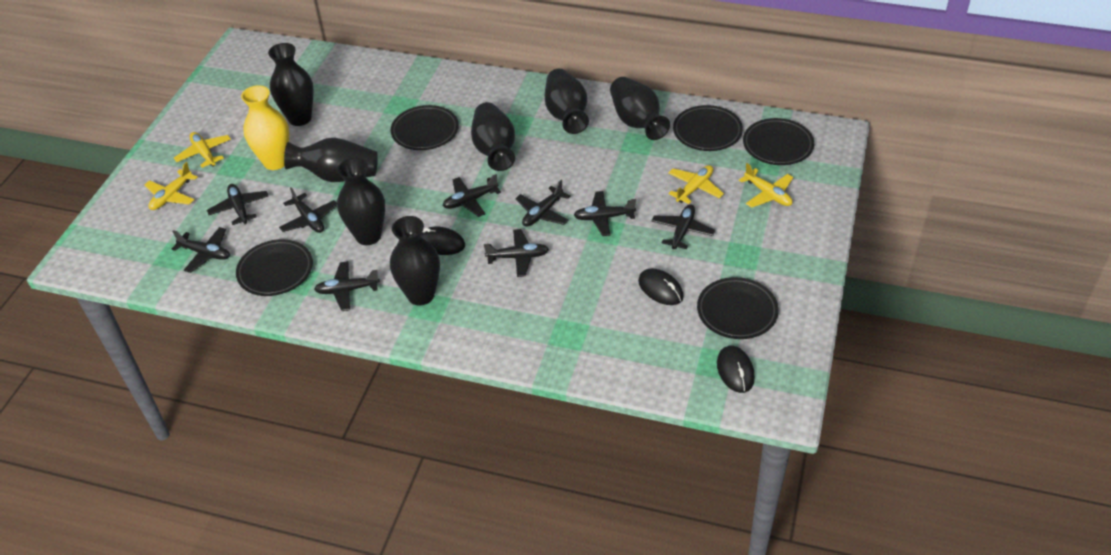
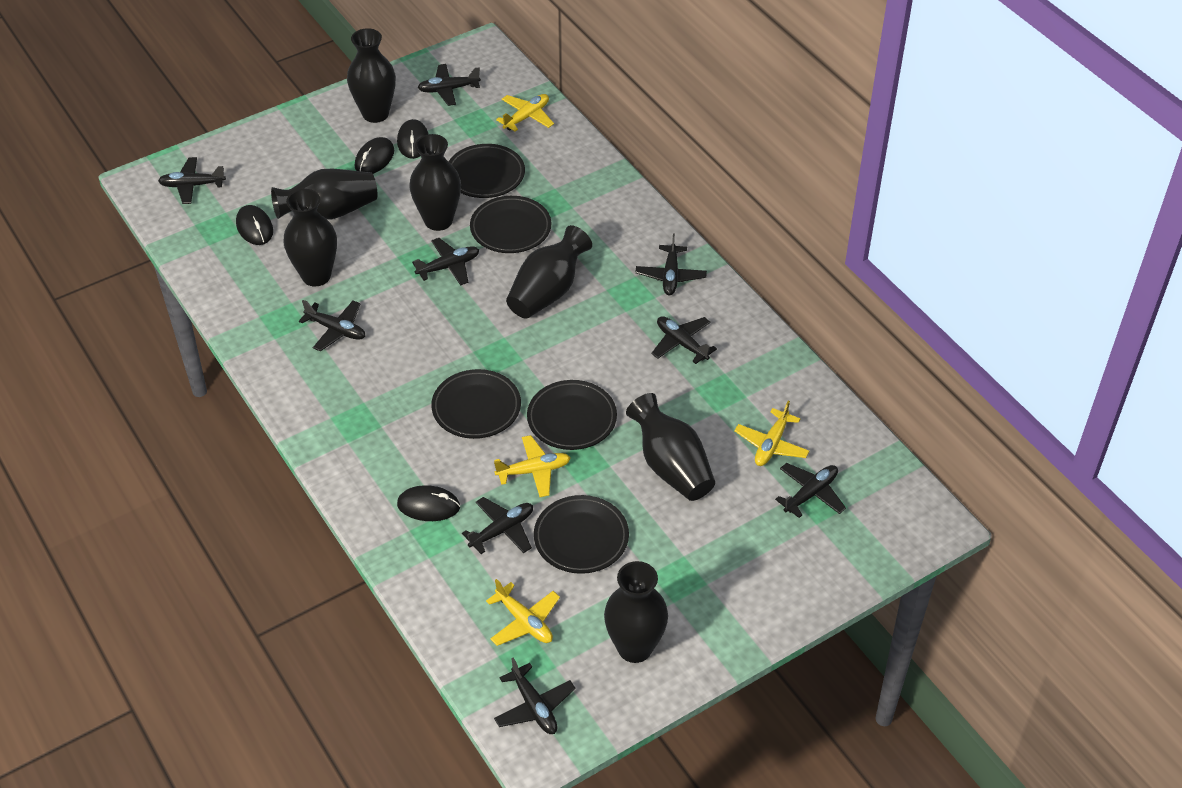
black mouse: 3 -> 4
yellow vase: 1 -> 0

